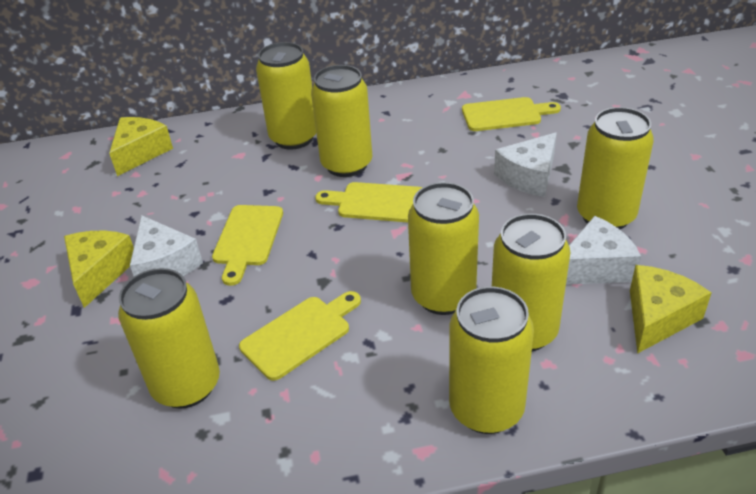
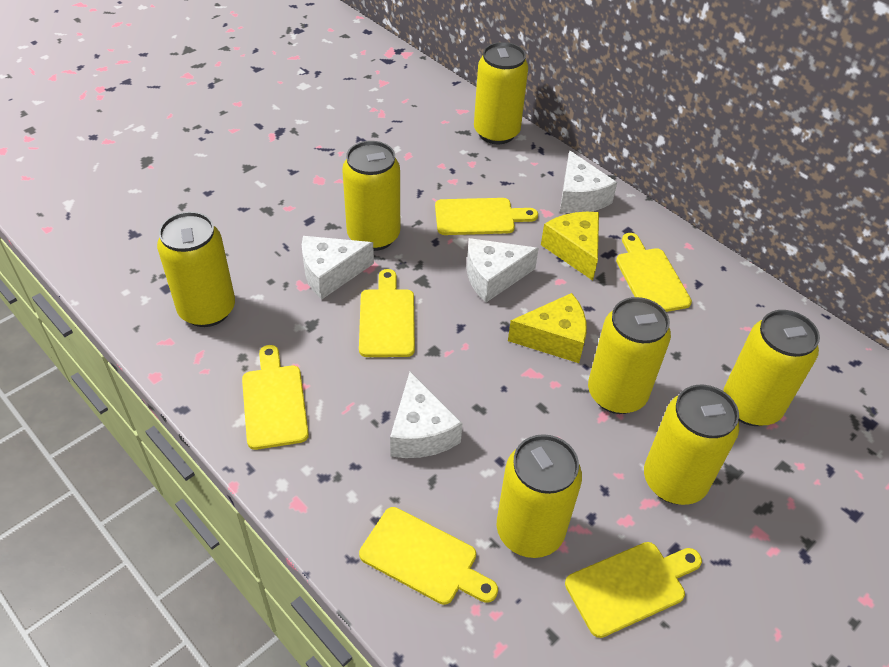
white cheese: 3 -> 4
yellow cheese: 3 -> 2
yellow cutting board: 4 -> 6

